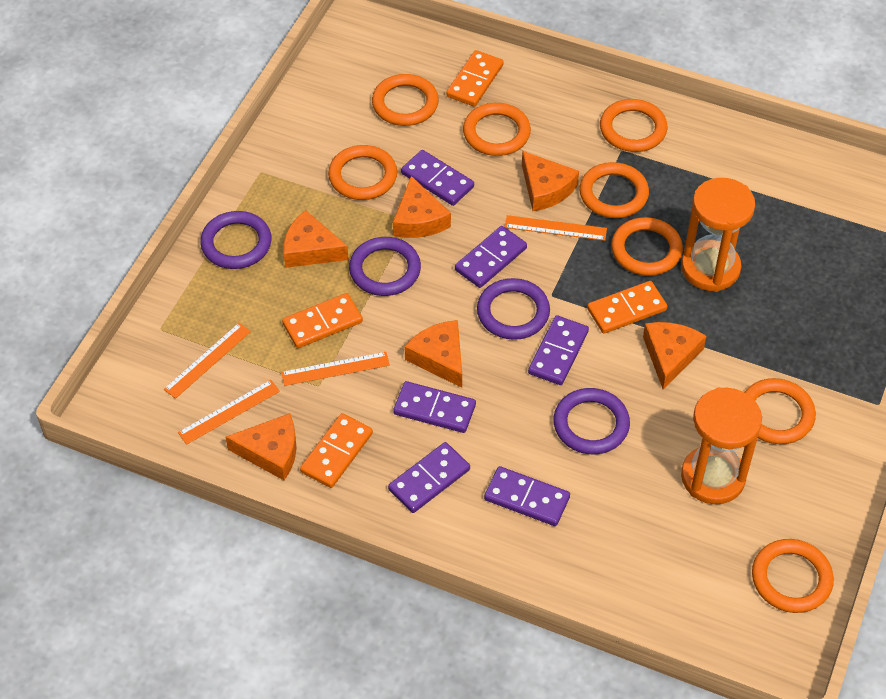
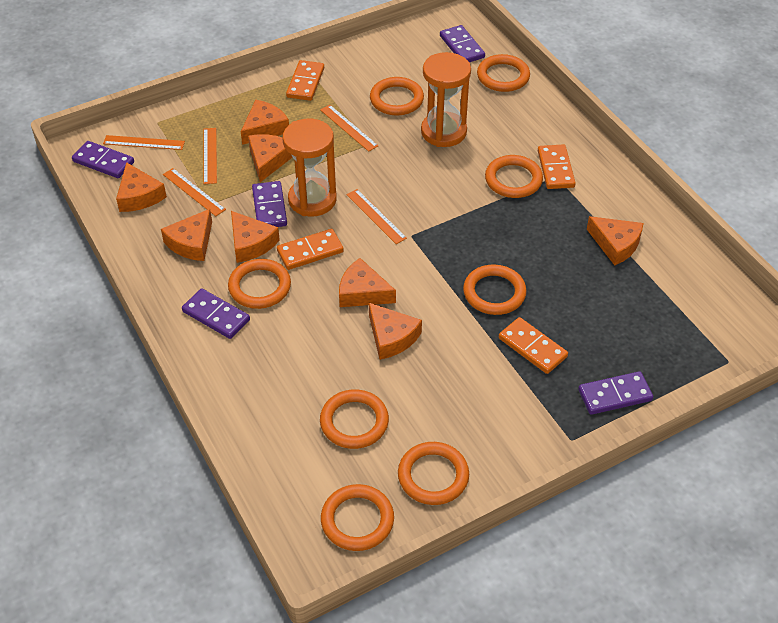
orange cheese: 6 -> 8
orange ruler: 4 -> 5
purple domino: 6 -> 5
purple ring: 4 -> 0

